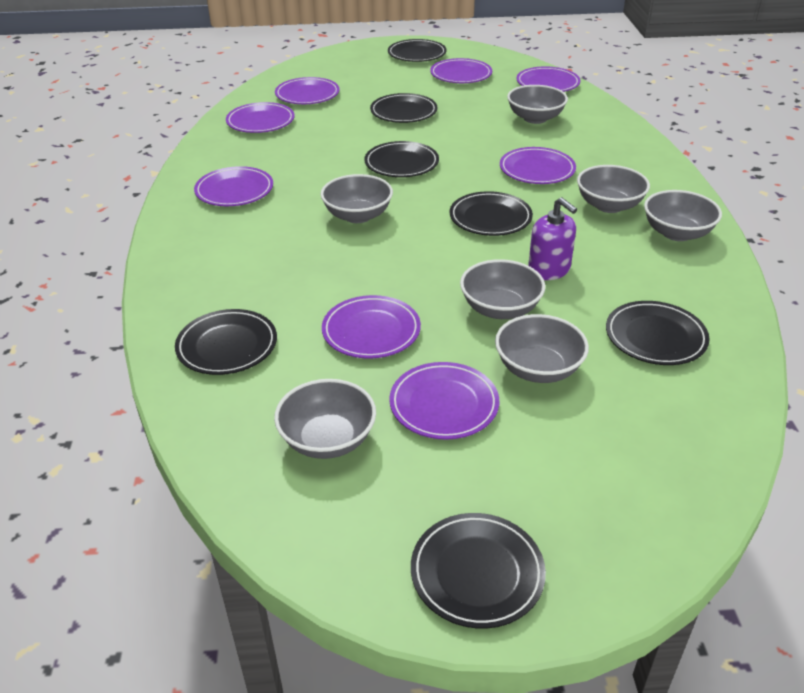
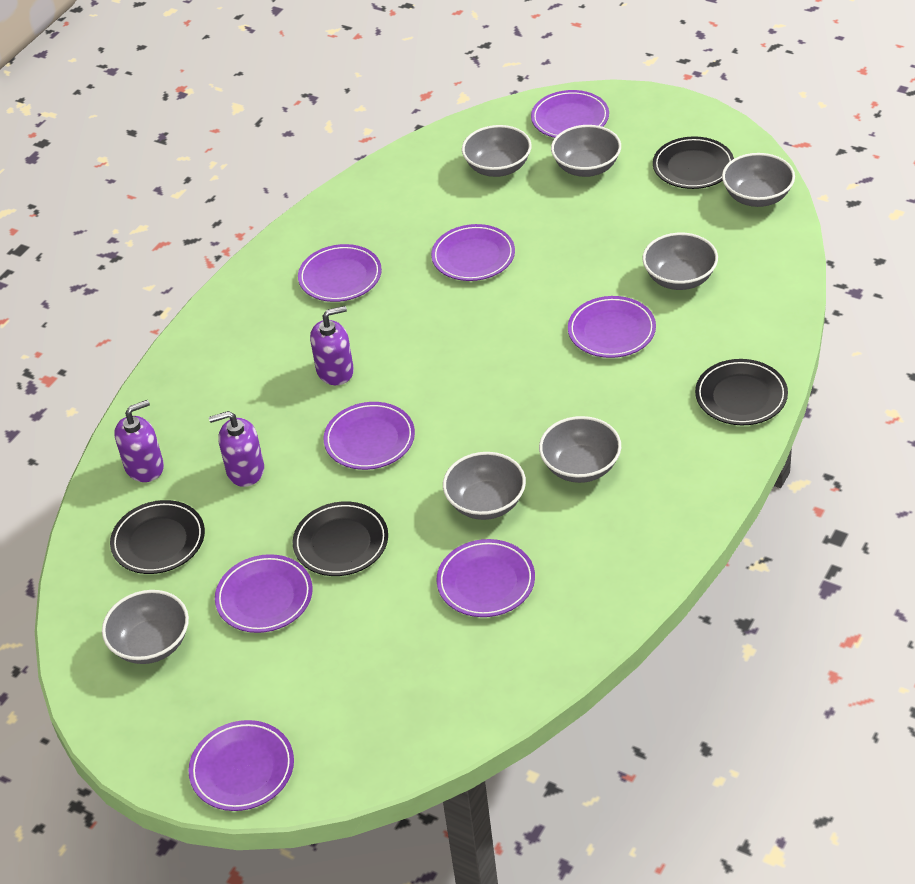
black plate: 7 -> 4
purple soap dispenser: 1 -> 3

